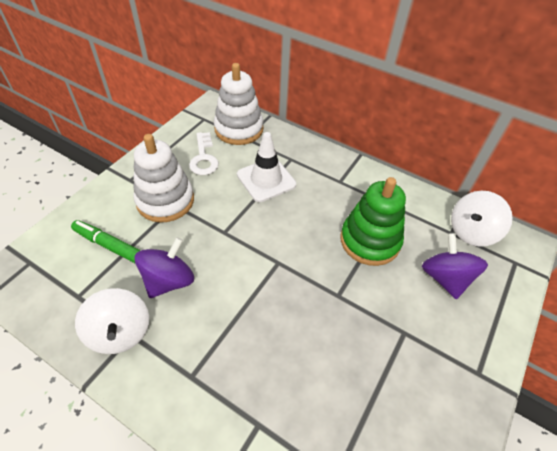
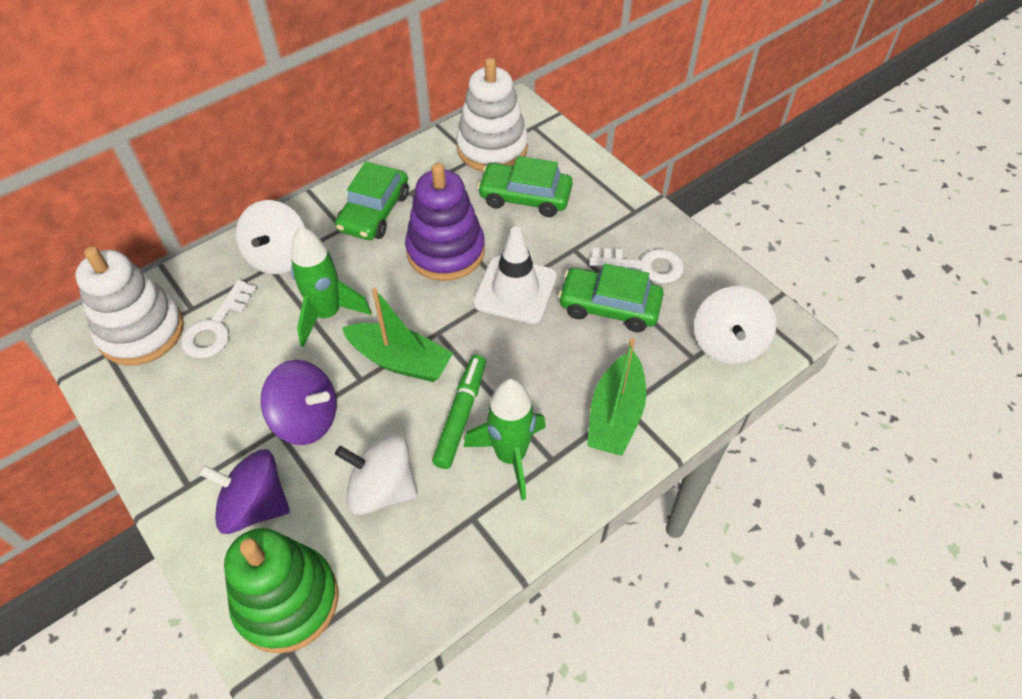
green boat: 0 -> 2
green car: 0 -> 3
green rocket: 0 -> 2
purple stacking toy: 0 -> 1
white key: 1 -> 2
white spinning top: 2 -> 3

